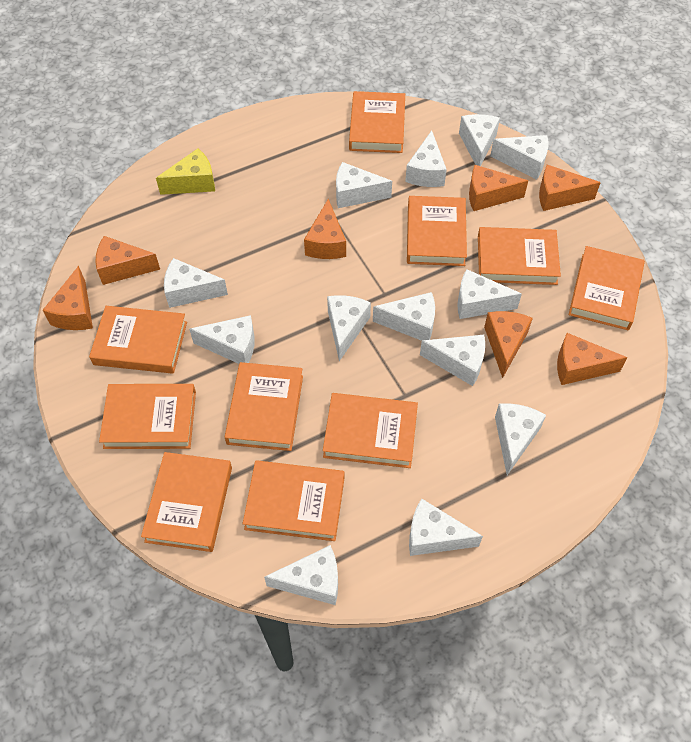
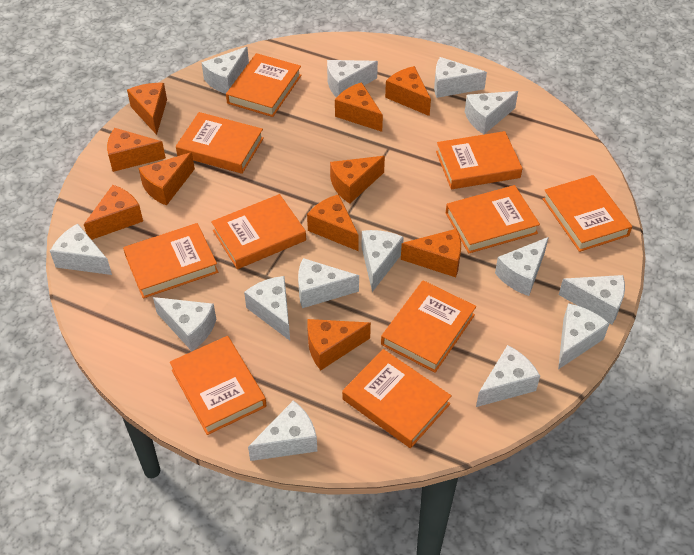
orange cheese: 7 -> 10
white cheese: 13 -> 14
yellow cheese: 1 -> 0

